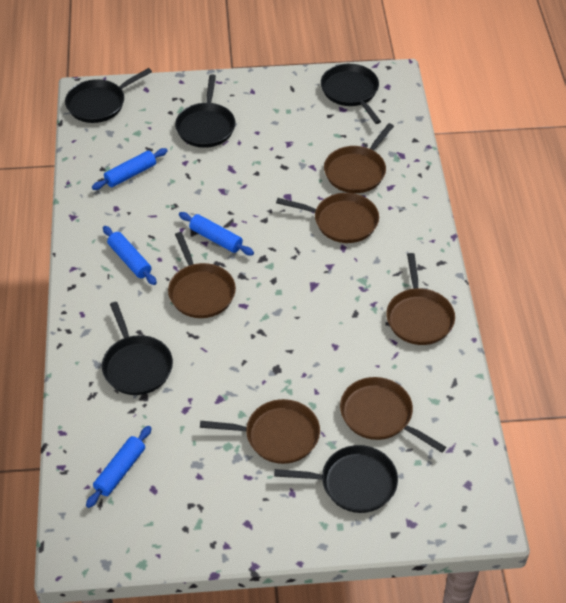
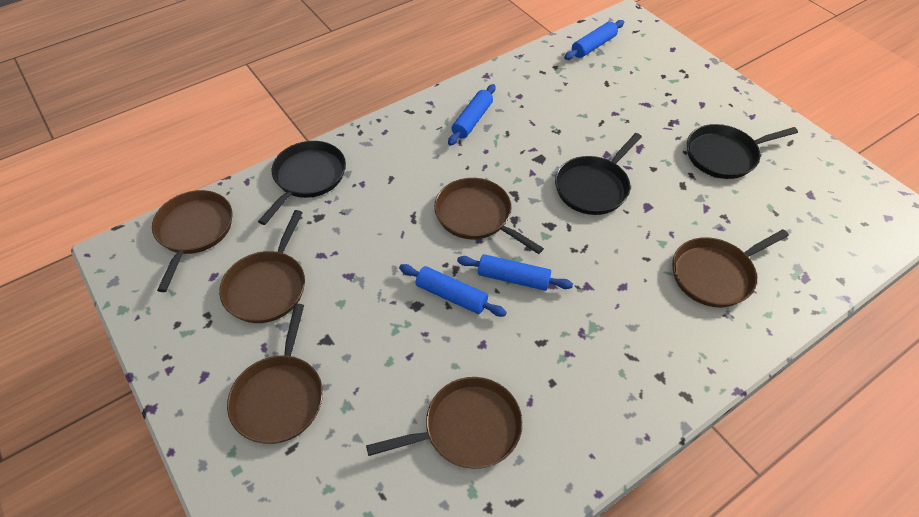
black pan: 5 -> 3

